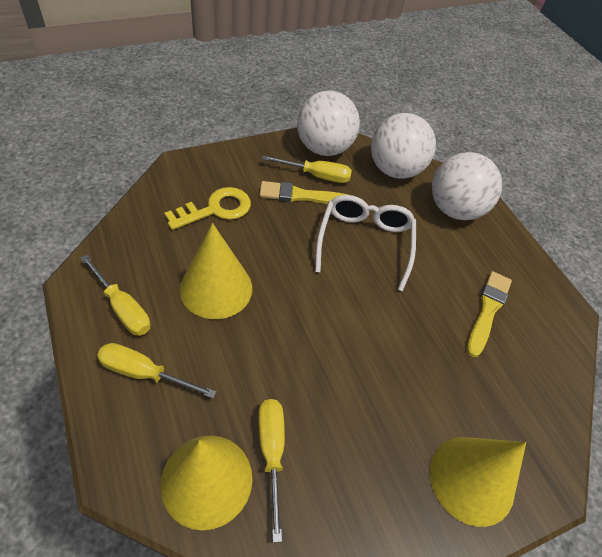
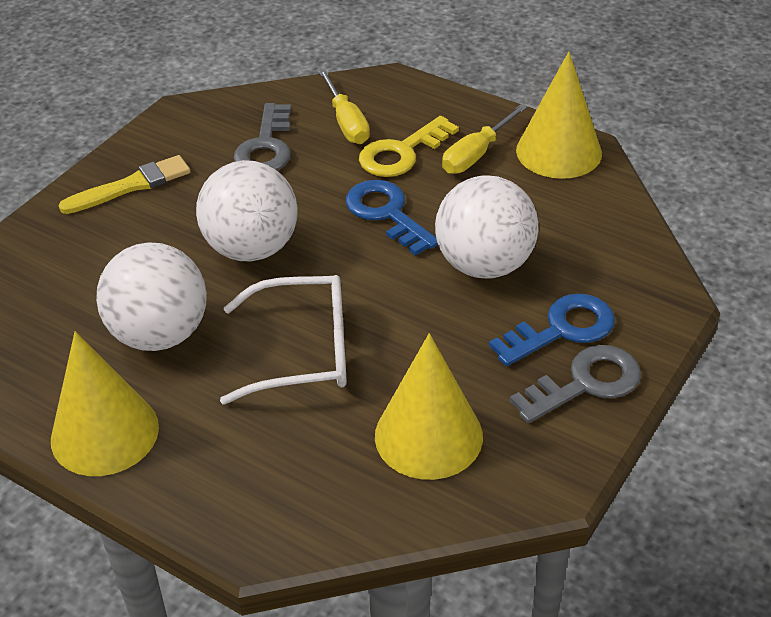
blue key: 0 -> 2
grey key: 0 -> 2
yellow brush: 2 -> 1
yellow screwdriver: 4 -> 2

